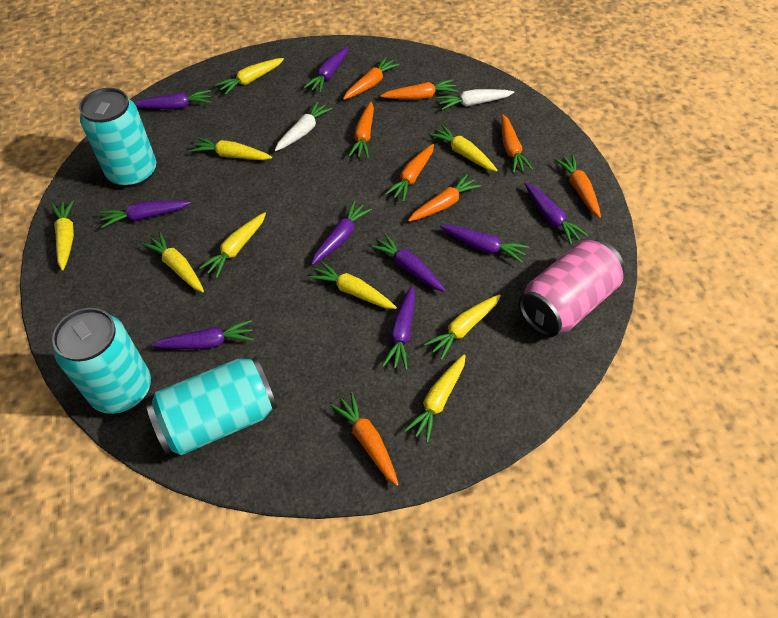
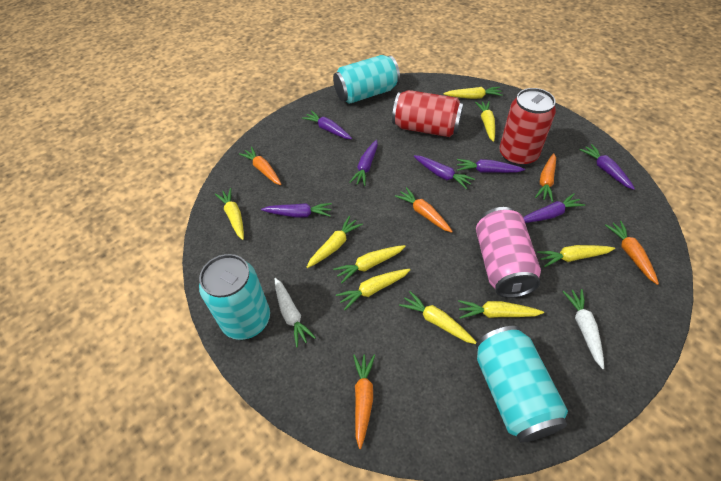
orange carrot: 8 -> 5
purple carrot: 9 -> 7
red can: 0 -> 2

